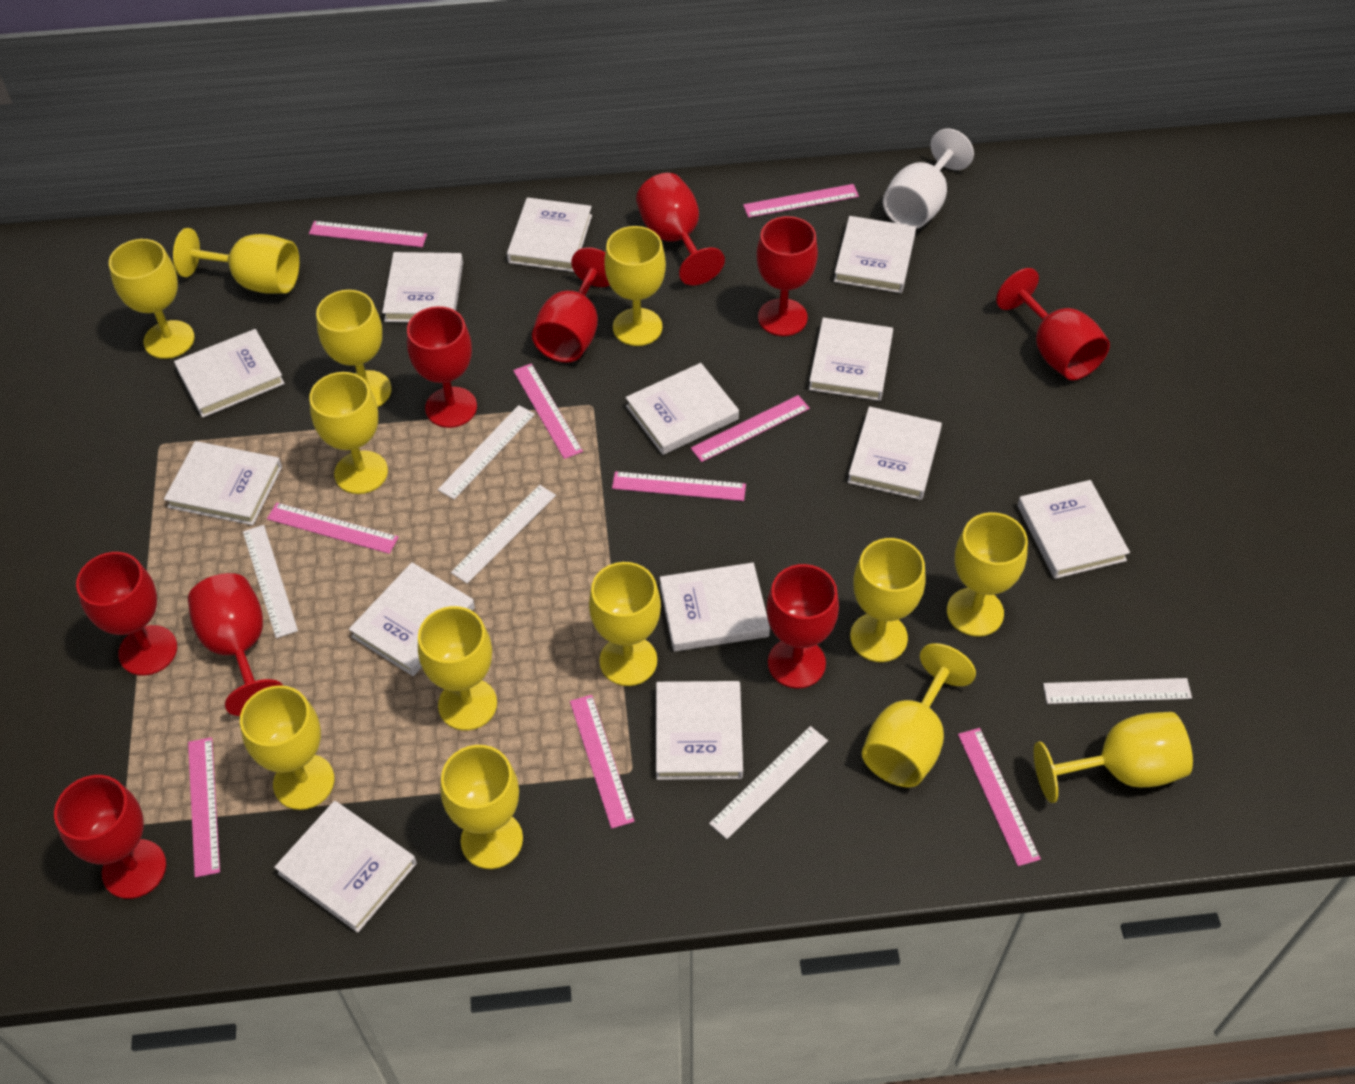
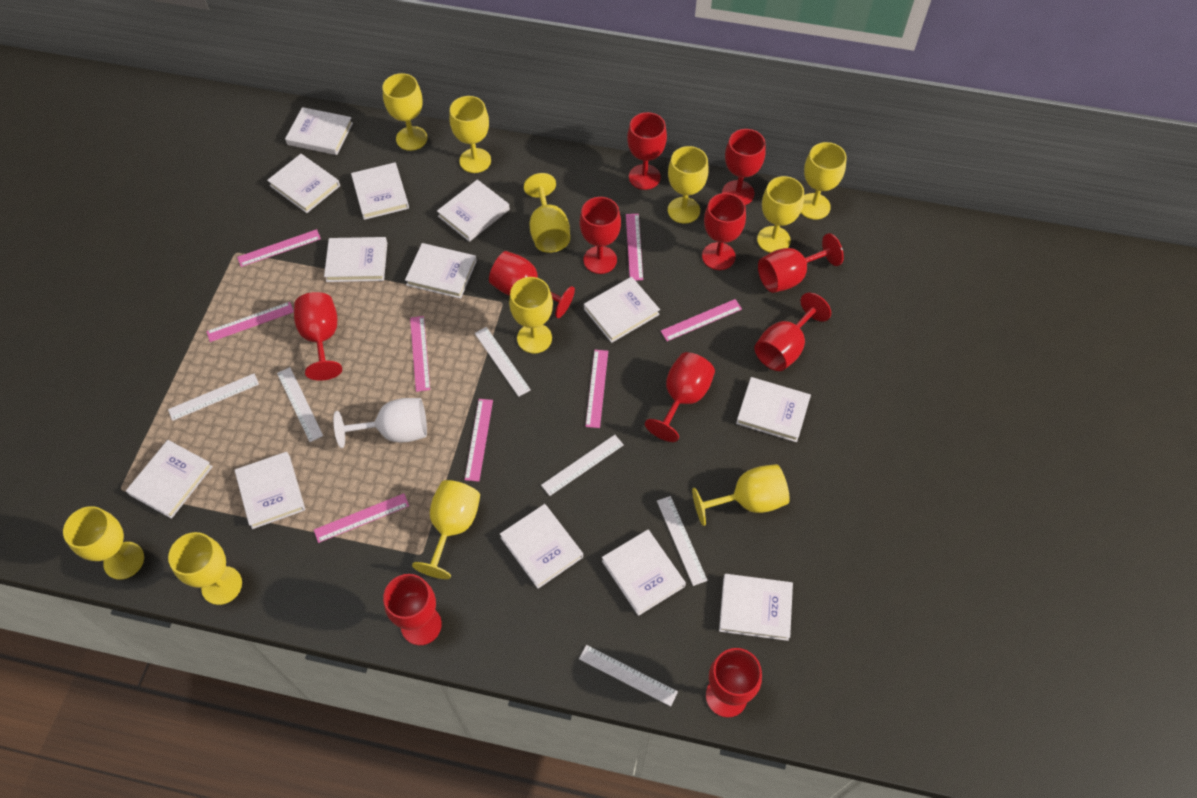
pink ruler: 9 -> 8
red goblet: 9 -> 11
white ruler: 5 -> 6
yellow goblet: 13 -> 11

